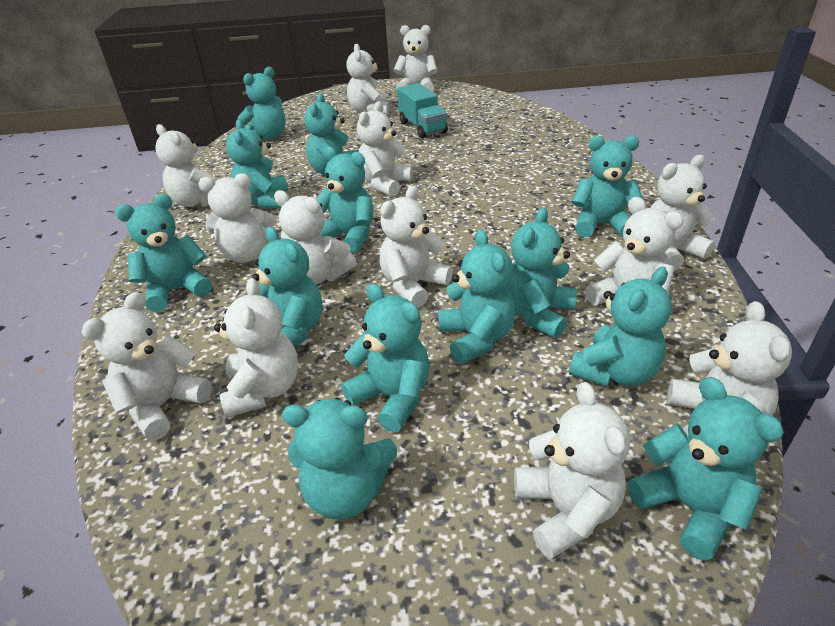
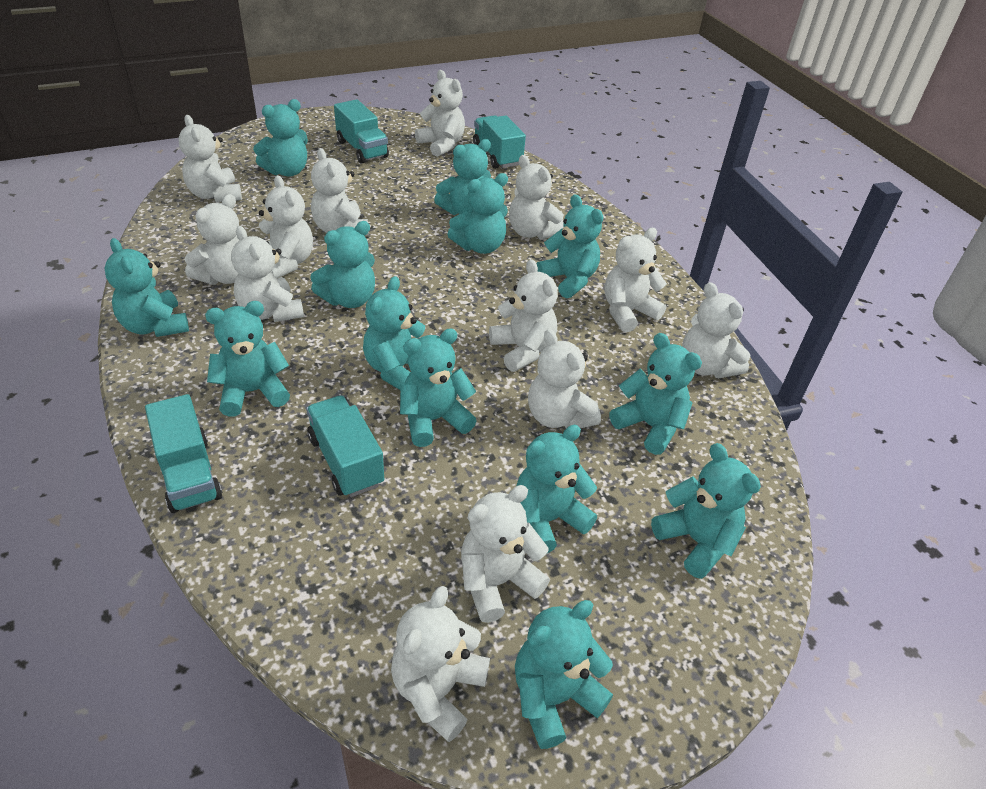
turquoise truck: 1 -> 4

